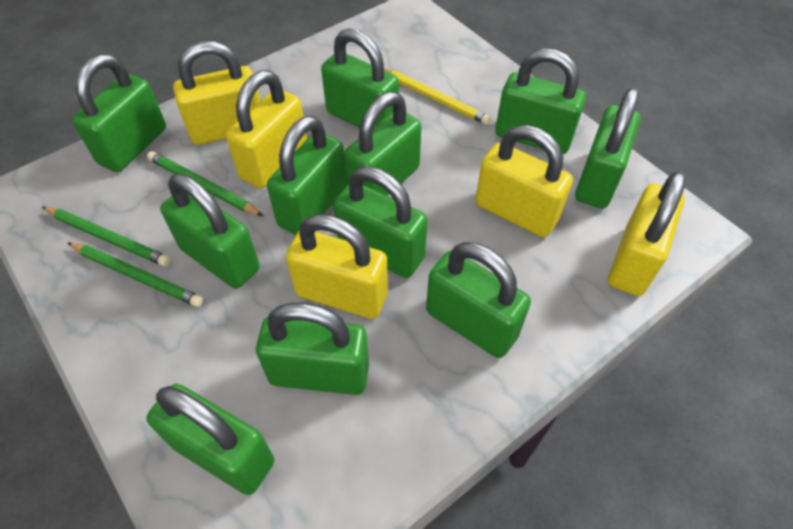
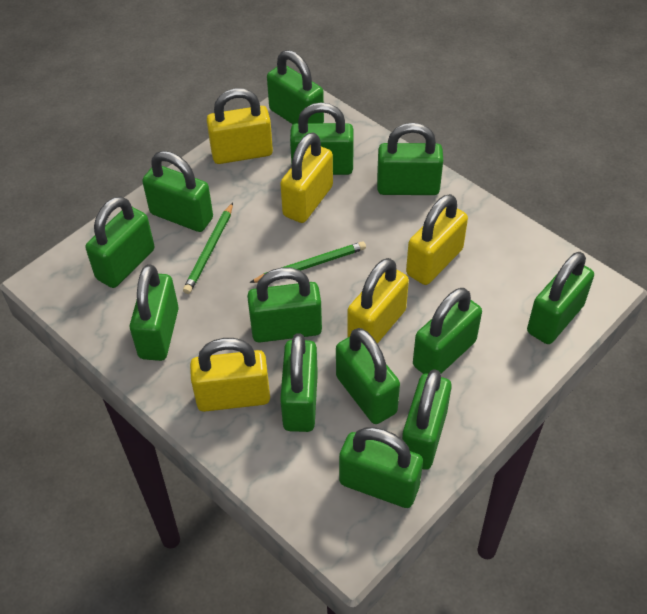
green padlock: 11 -> 13
green pencil: 3 -> 2
yellow pencil: 1 -> 0

